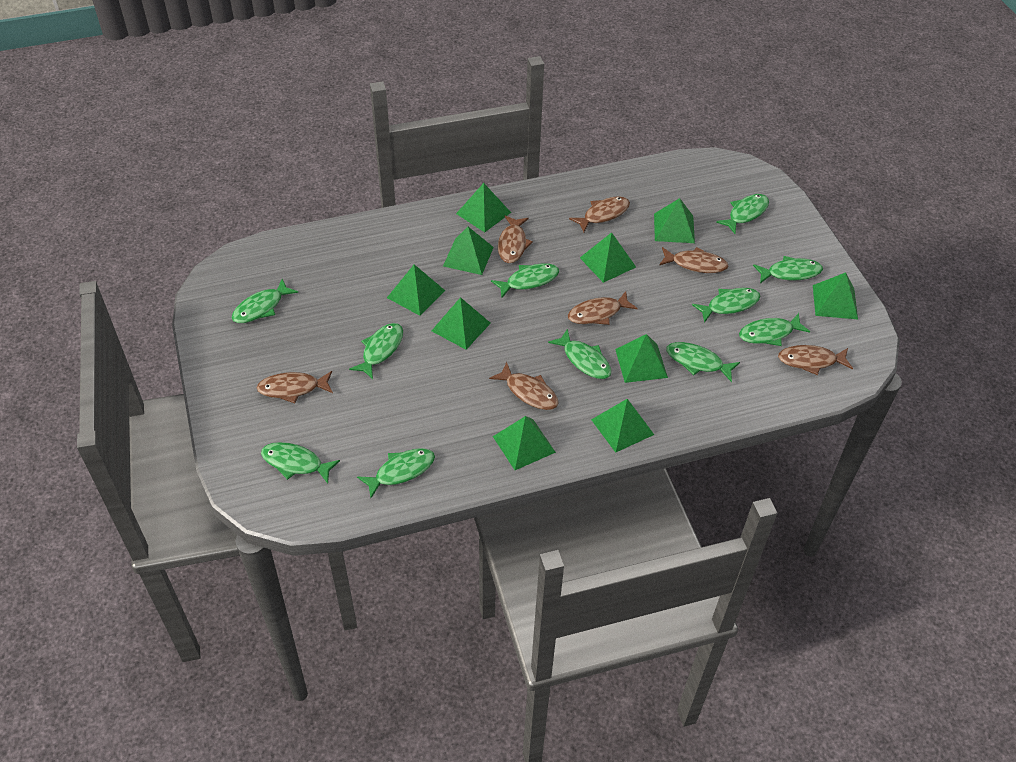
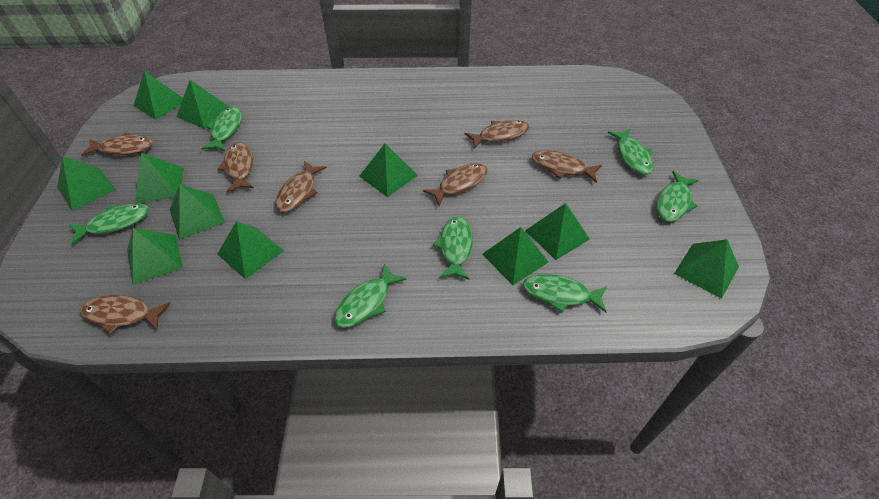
green fish: 11 -> 7
green pyramid: 10 -> 11

